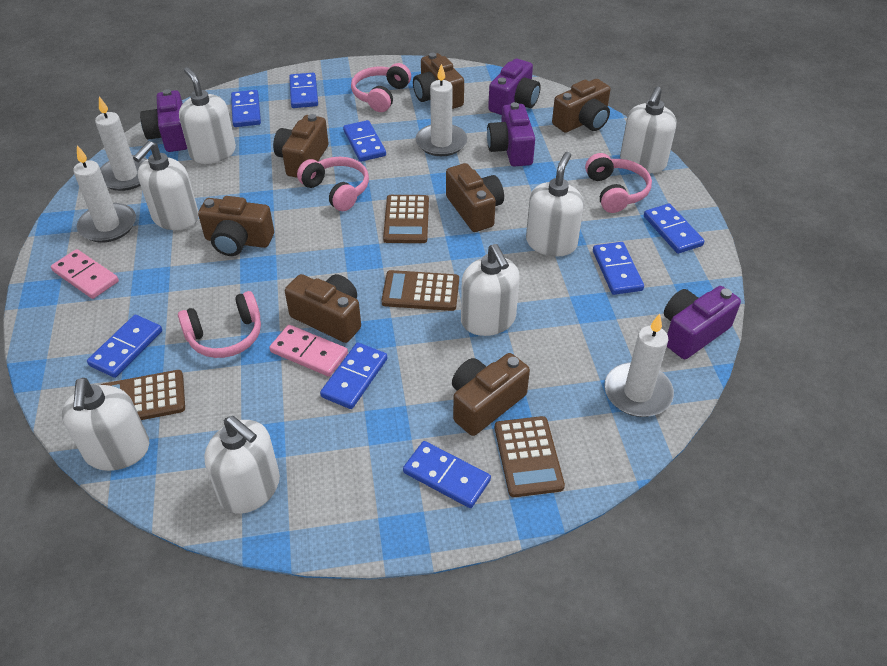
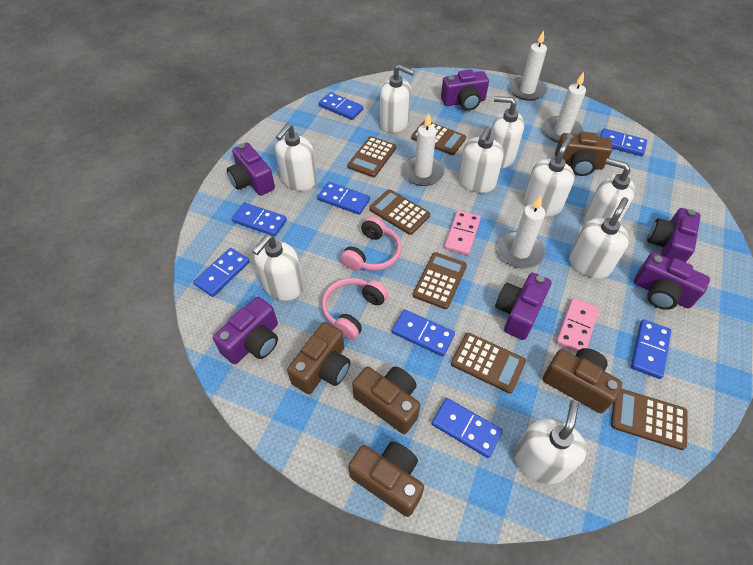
brown calculator: 4 -> 6
brown camera: 7 -> 5
pink headphones: 4 -> 2
purple camera: 4 -> 6
white soap dispenser: 7 -> 9

